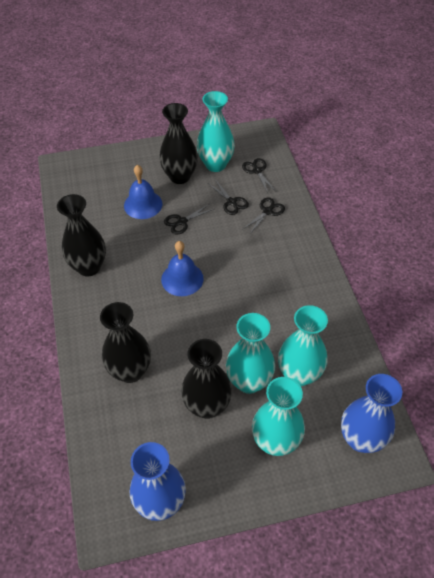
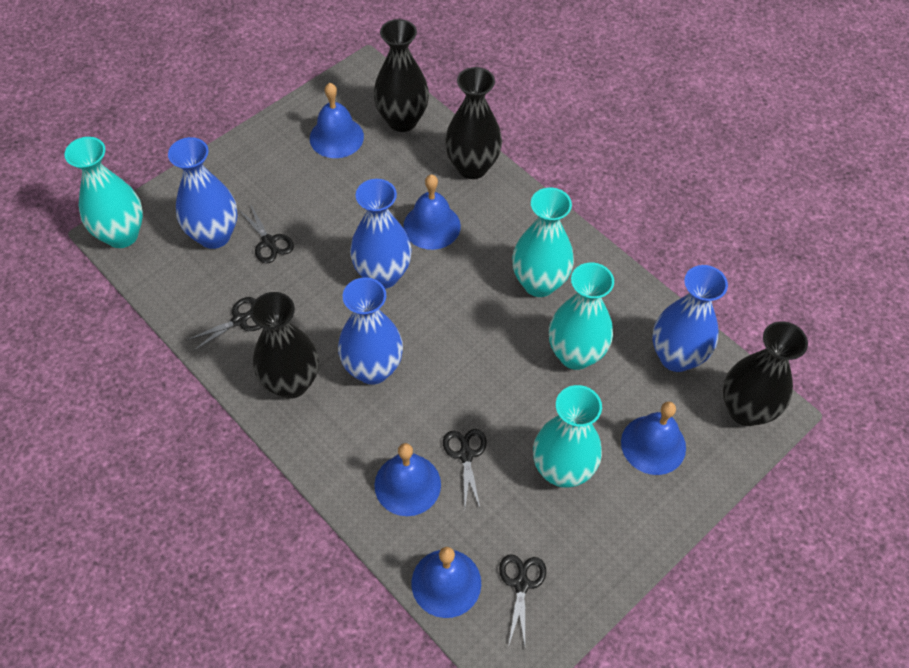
blue bell: 2 -> 5
blue vase: 2 -> 4

